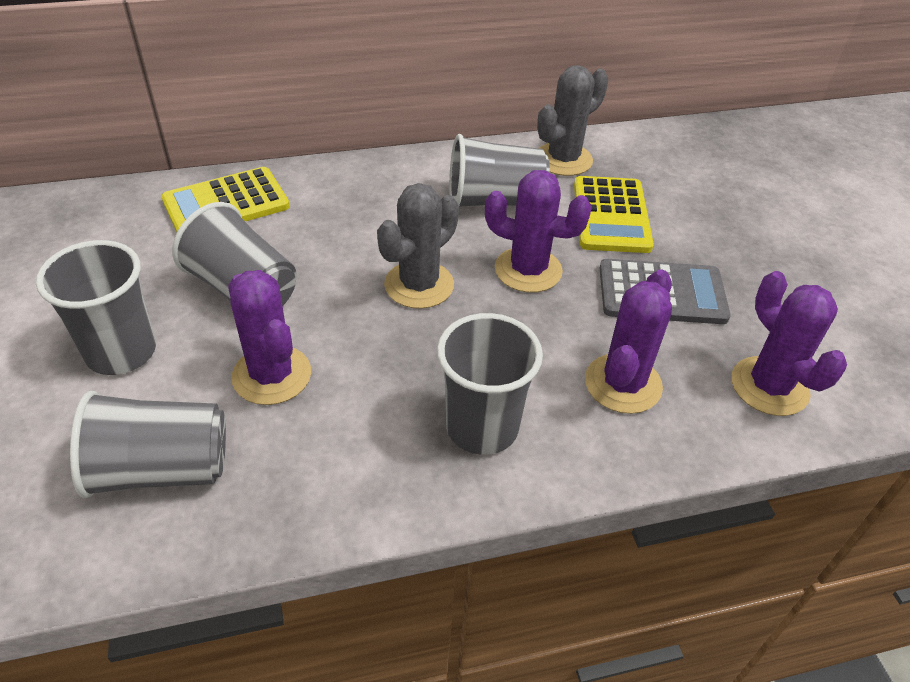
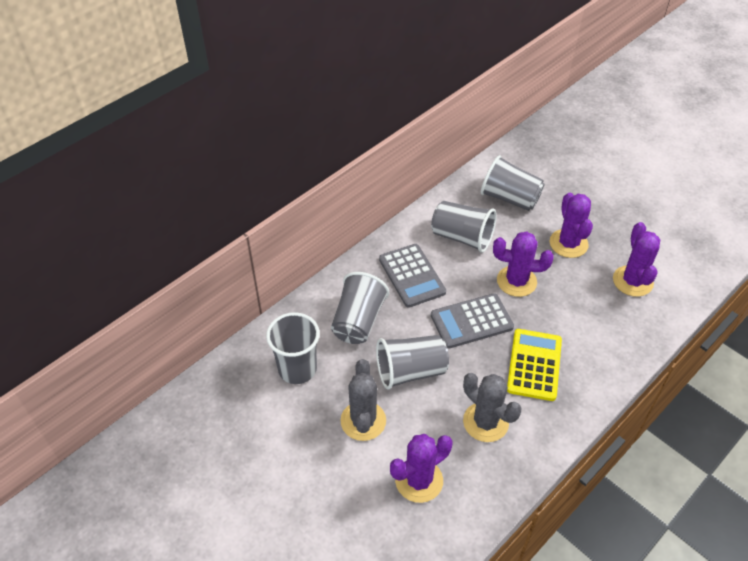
grey calculator: 1 -> 2
yellow calculator: 2 -> 1

